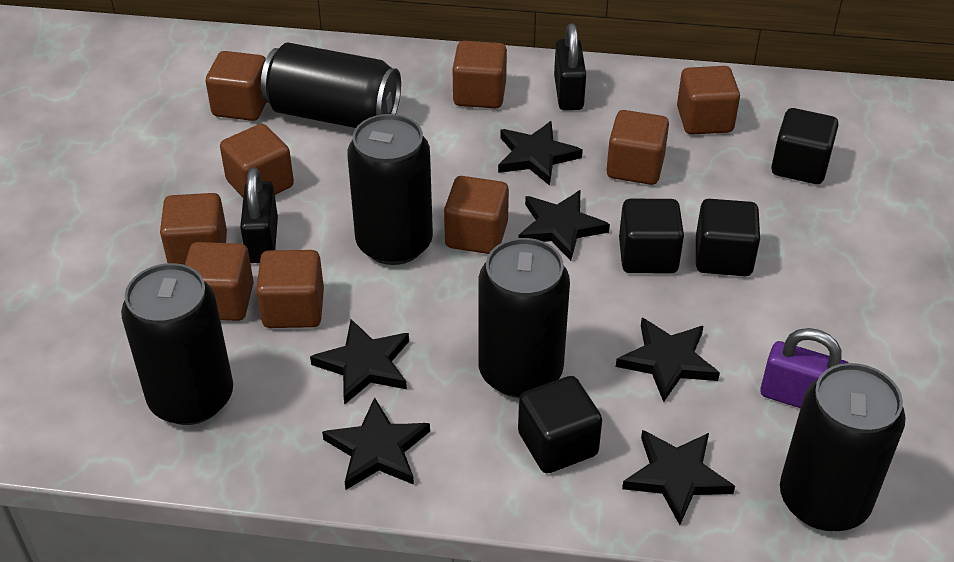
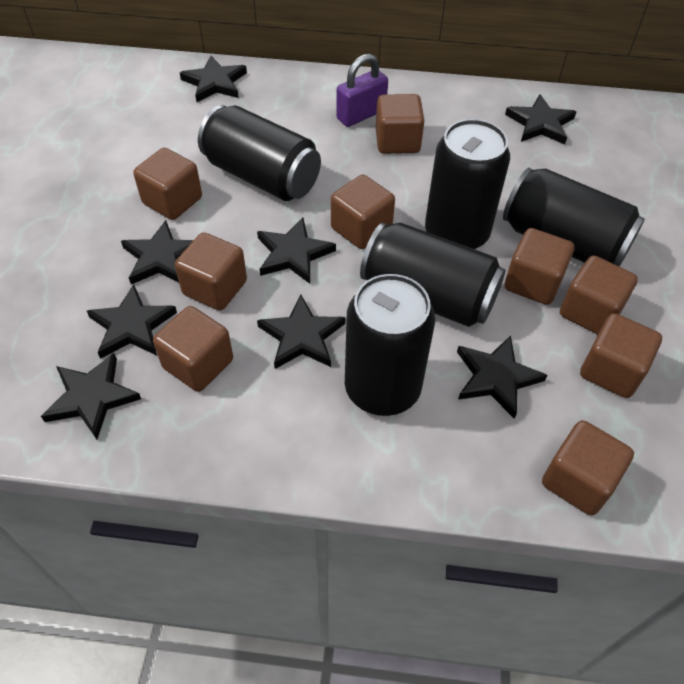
black cube: 4 -> 0
black padlock: 2 -> 0
black star: 6 -> 8

